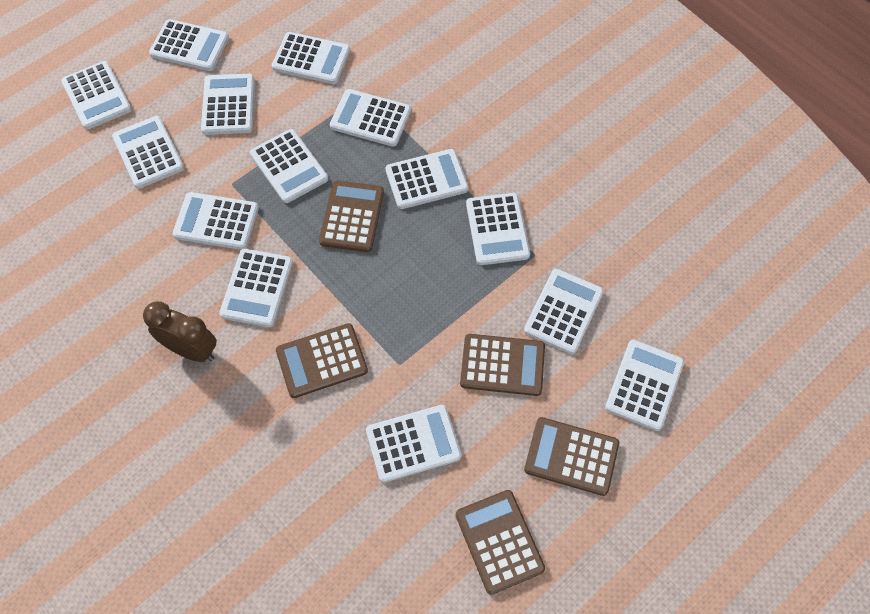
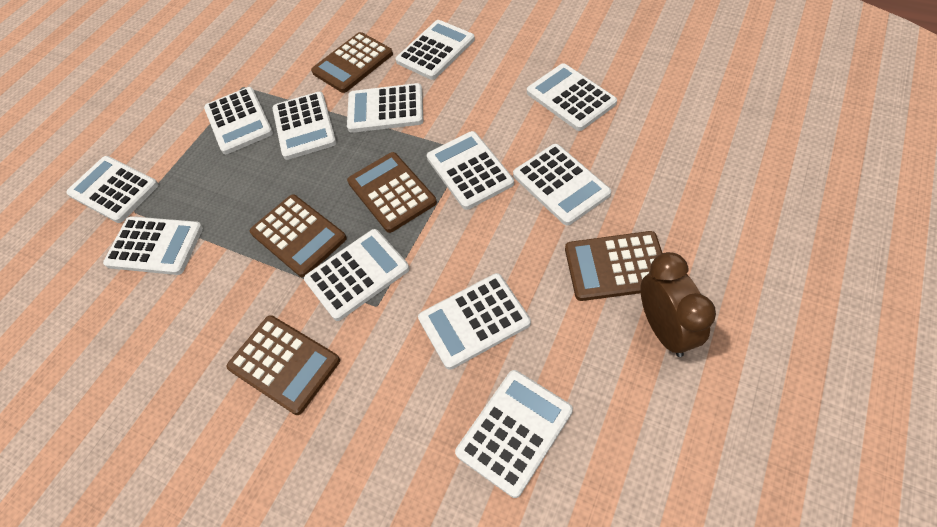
white calculator: 14 -> 12

